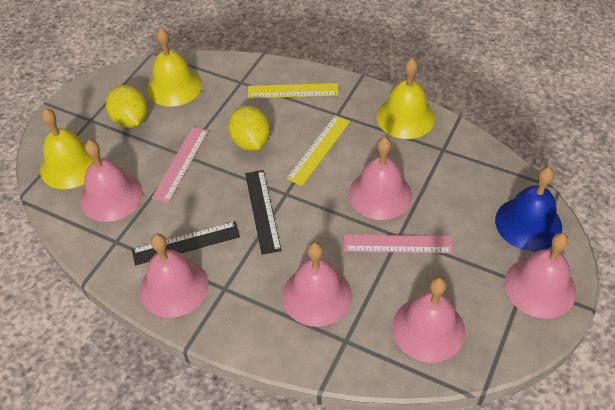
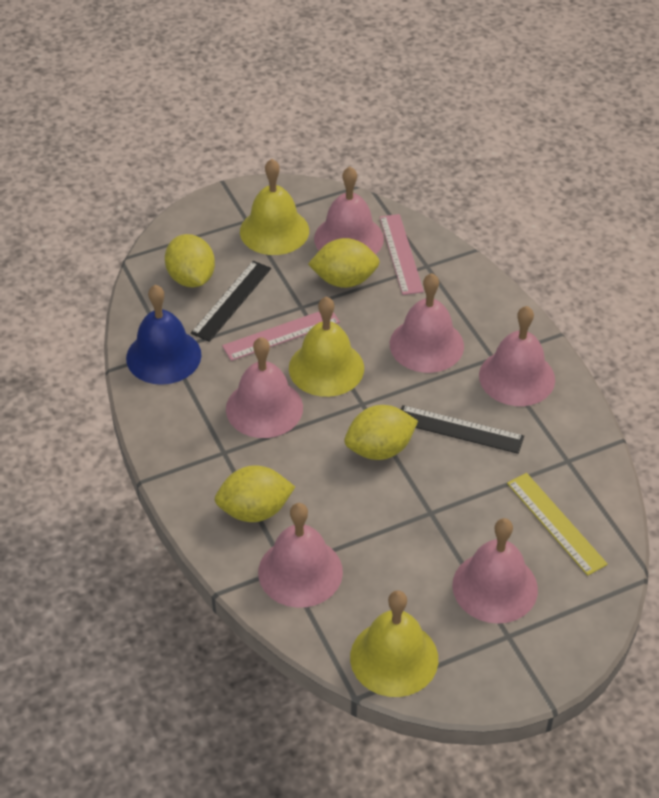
yellow lemon: 2 -> 4
yellow ruler: 2 -> 1

